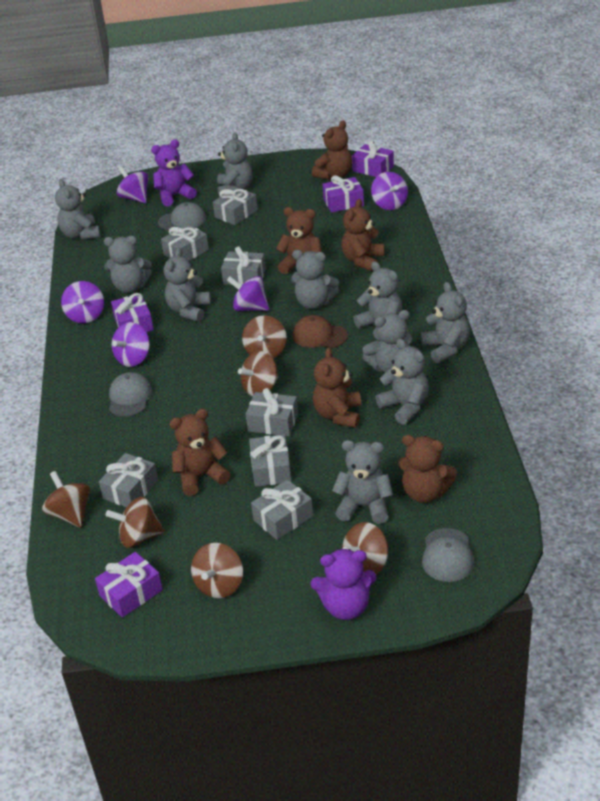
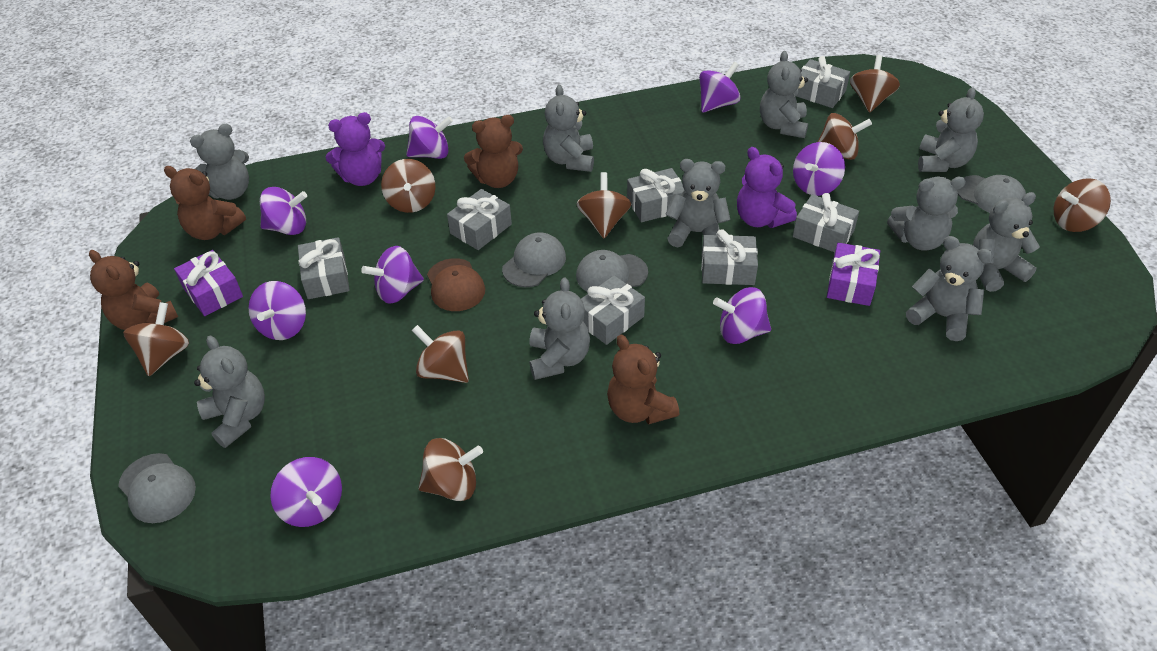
brown spinning top: 6 -> 8
brown teddy bear: 6 -> 4
grey cap: 3 -> 4
purple gift: 4 -> 2
purple spinning top: 5 -> 8

